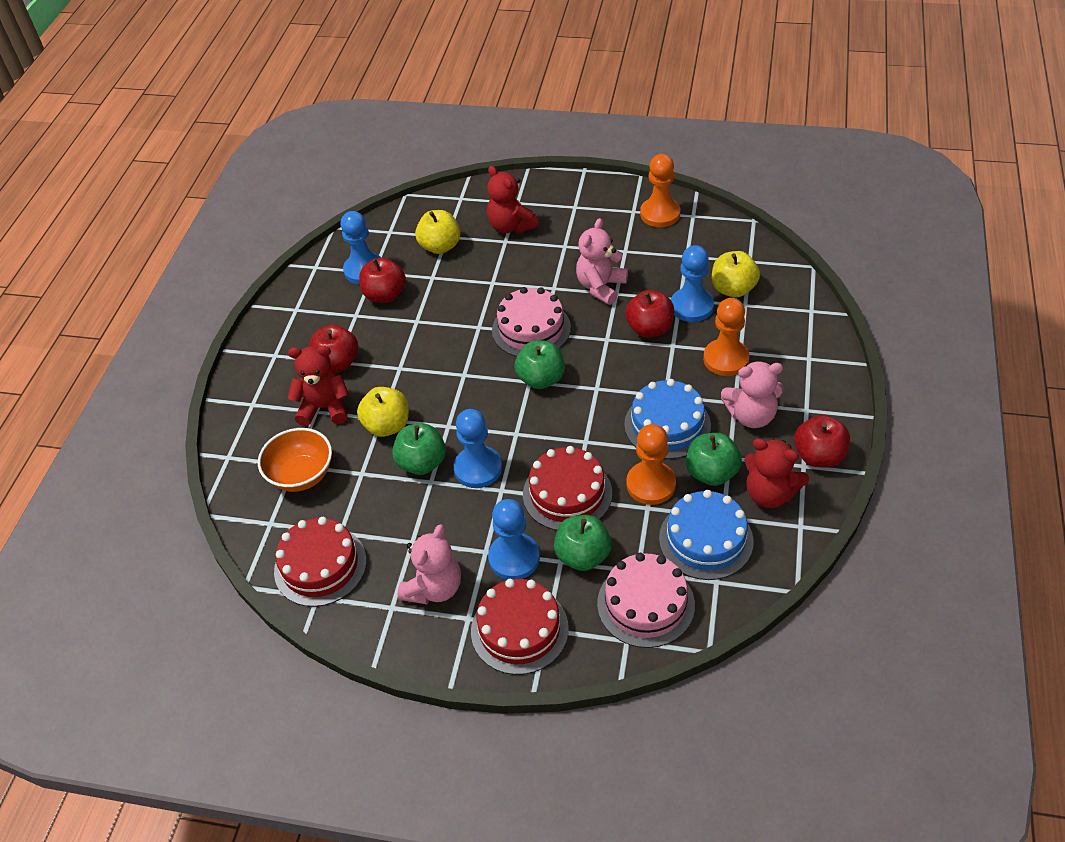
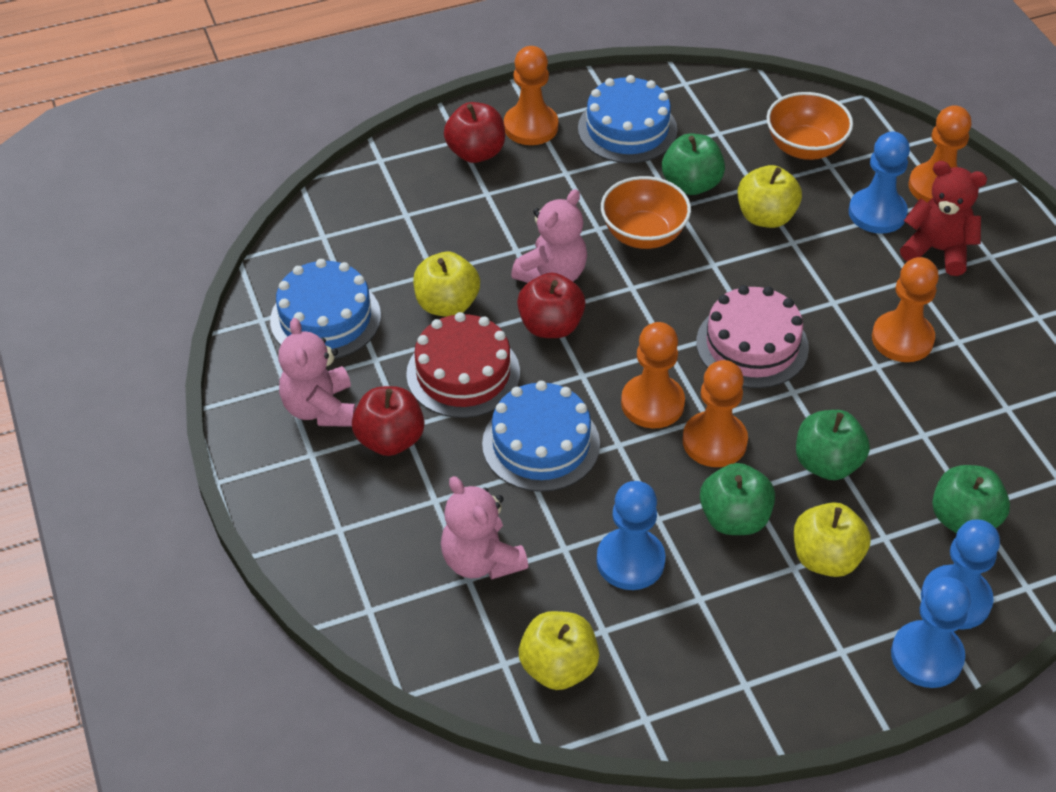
blue cake: 2 -> 3
orange bowl: 1 -> 2
orange pawn: 3 -> 5
pink cake: 2 -> 1
red apple: 4 -> 3
red cake: 3 -> 1
red teddy bear: 3 -> 1
yellow apple: 3 -> 4

